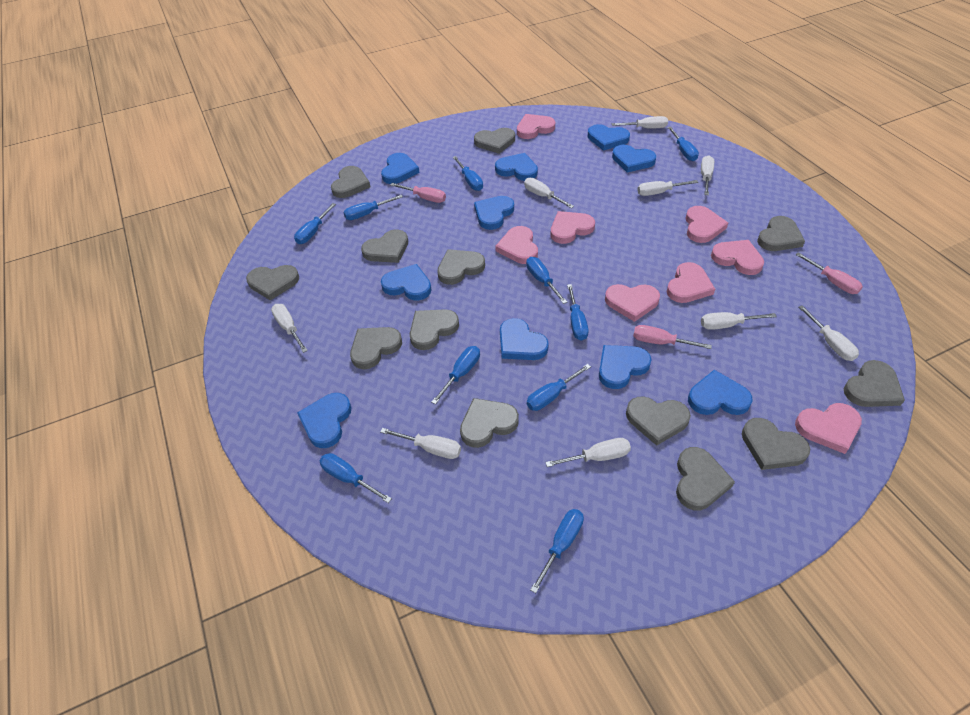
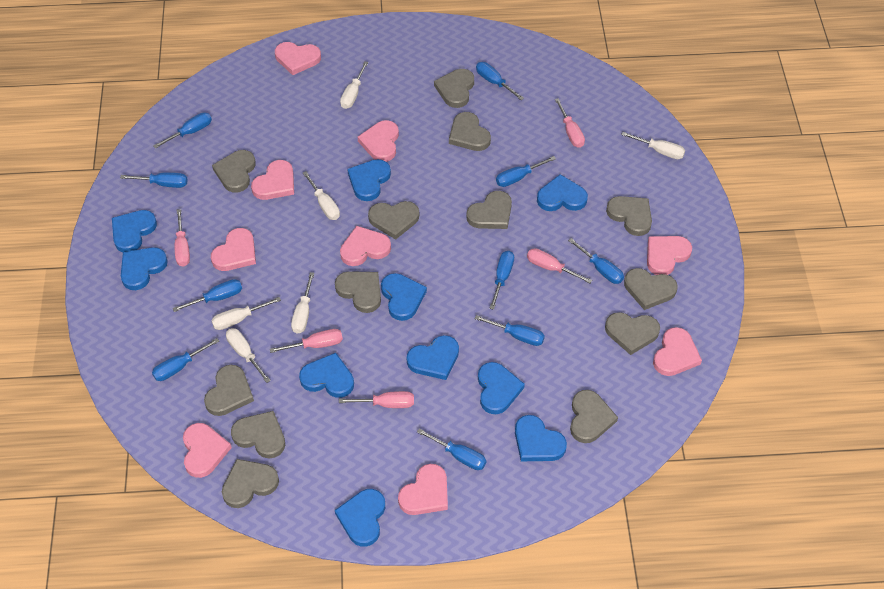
pink heart: 8 -> 9
pink screwdriver: 3 -> 5
white screwdriver: 9 -> 6

